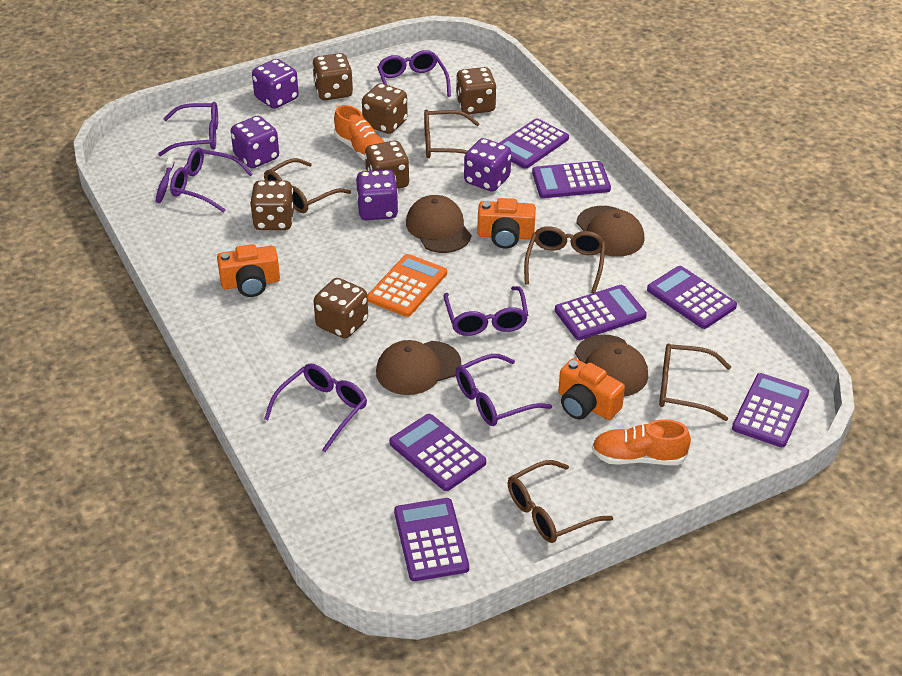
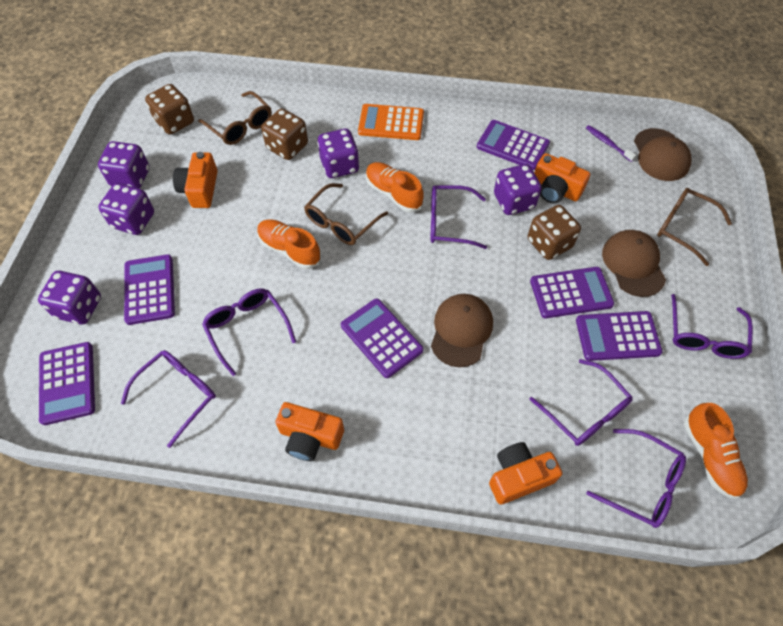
brown cap: 4 -> 3
brown dice: 6 -> 3
brown glasses: 5 -> 3
orange camera: 3 -> 4
orange shoe: 2 -> 3
purple calculator: 7 -> 6
purple dice: 4 -> 5

